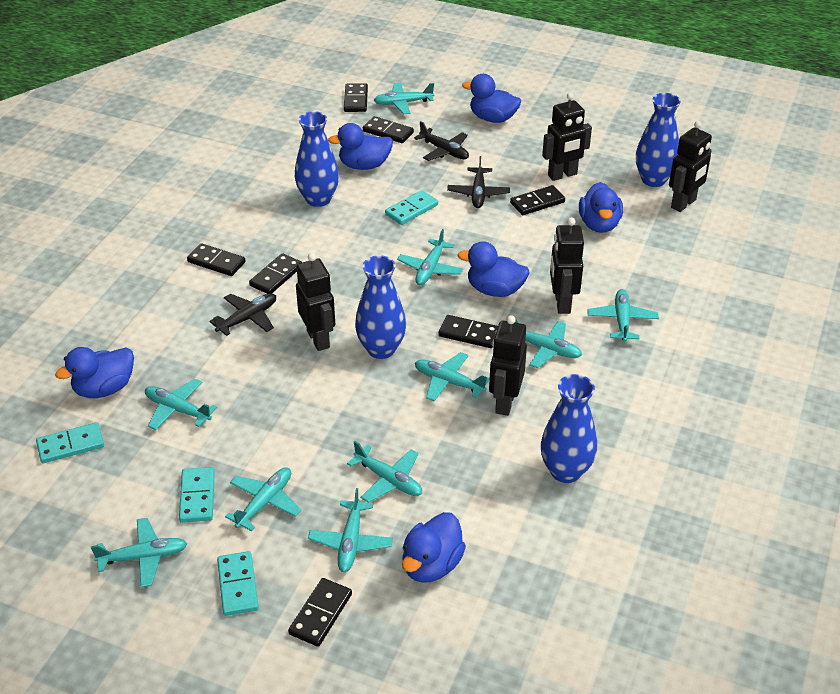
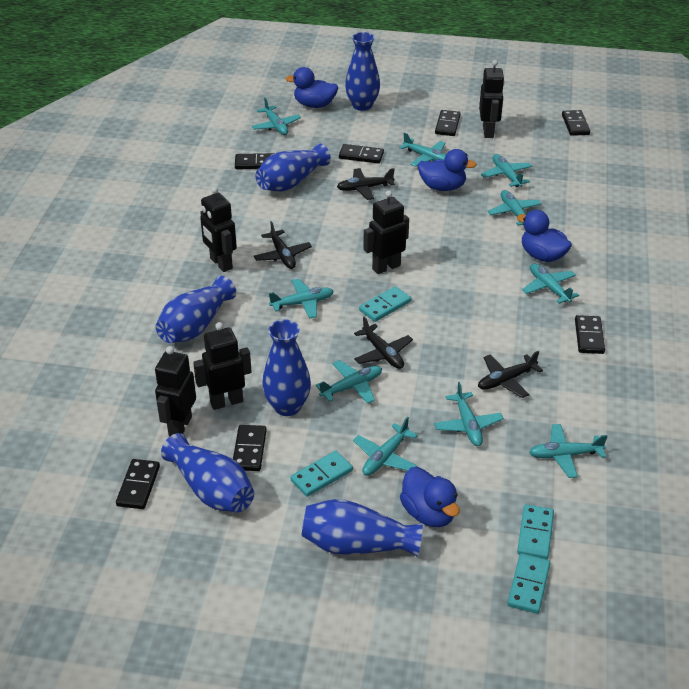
black plane: 3 -> 4
blue duck: 6 -> 4
blue vase: 4 -> 6

